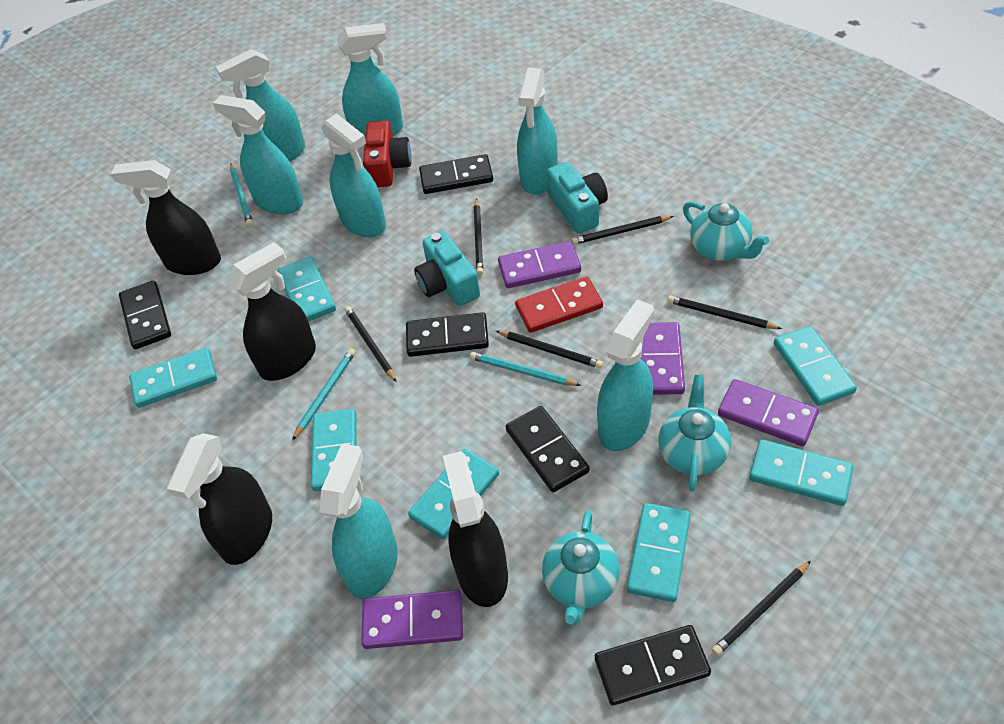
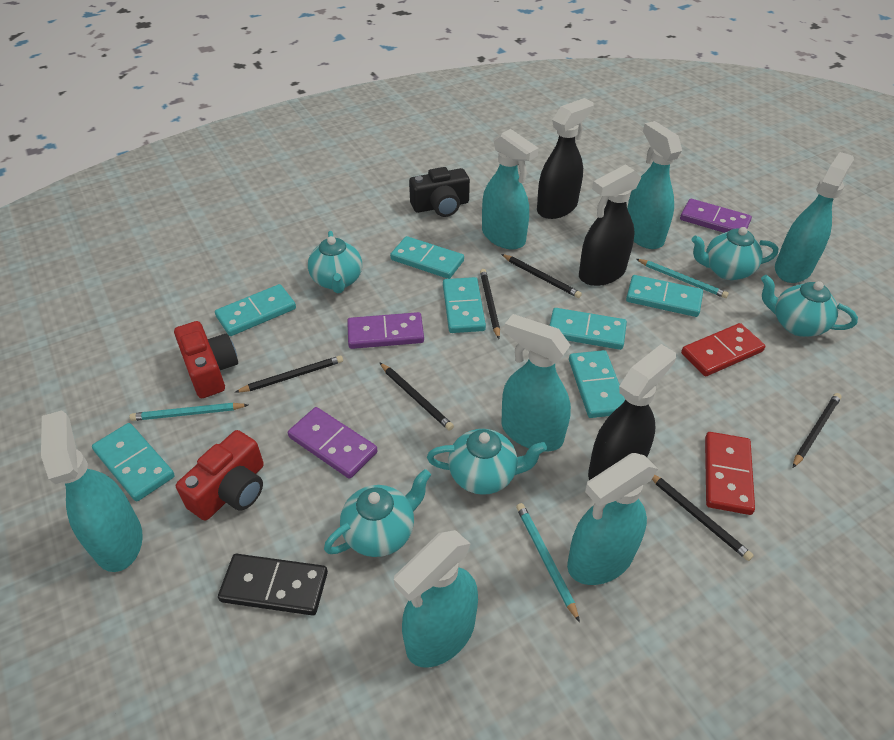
black camera: 0 -> 1
black domino: 5 -> 1
black spray bottle: 4 -> 3
purple domino: 4 -> 3
red camera: 1 -> 2
red domino: 1 -> 2
turquoise camera: 2 -> 0
turquoise teapot: 3 -> 5

